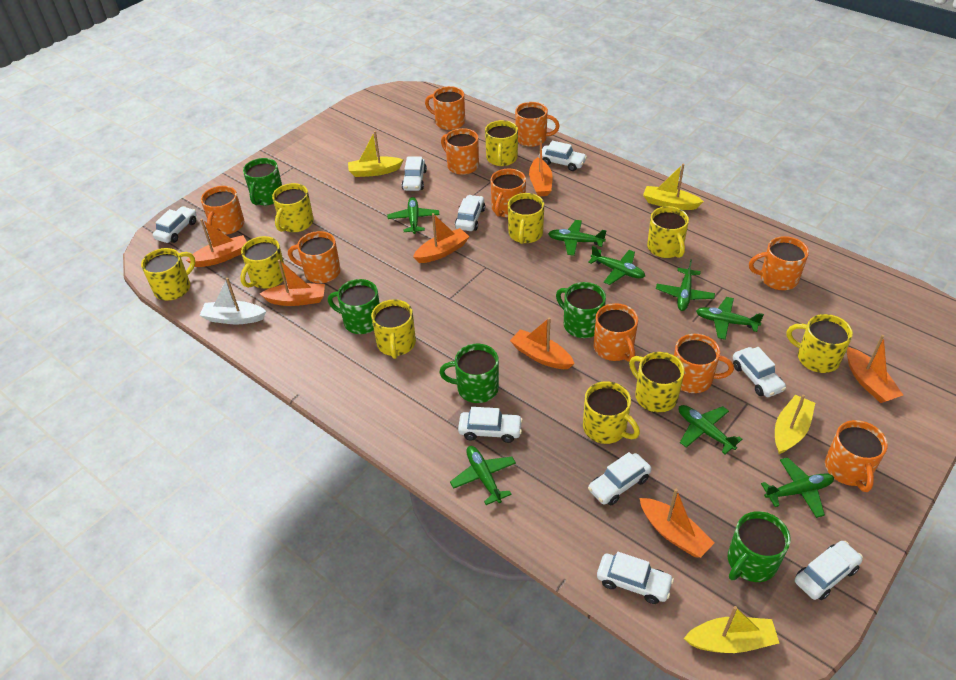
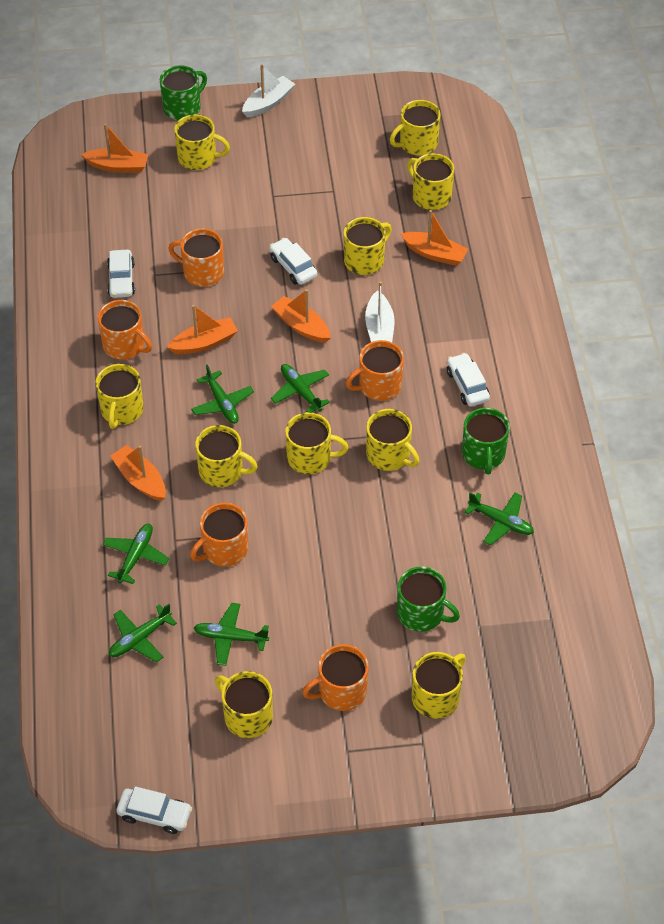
green mug: 5 -> 3
green plane: 8 -> 6
orange boat: 7 -> 5
orange mug: 10 -> 5
white boat: 1 -> 2
white car: 9 -> 4
yellow boat: 4 -> 0

